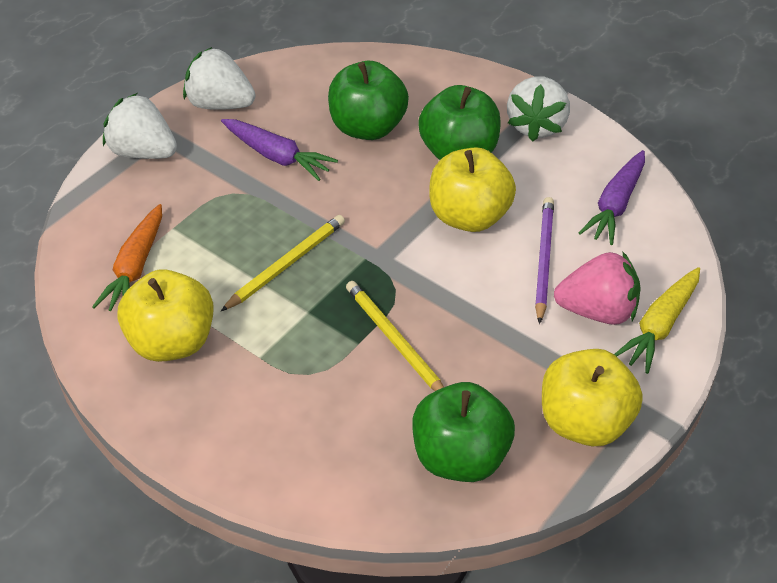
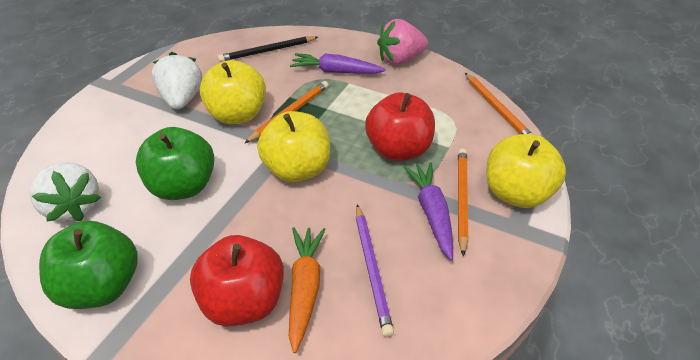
black pencil: 0 -> 1
green apple: 3 -> 2
orange pencil: 0 -> 3
red apple: 0 -> 2
white strawberry: 3 -> 2
yellow carrot: 1 -> 0
yellow pencil: 2 -> 0

